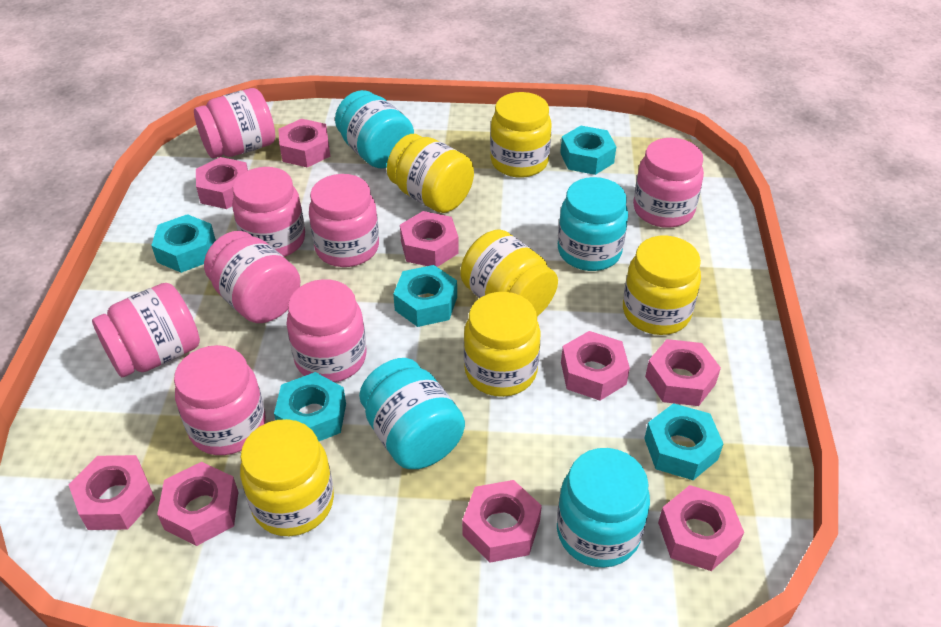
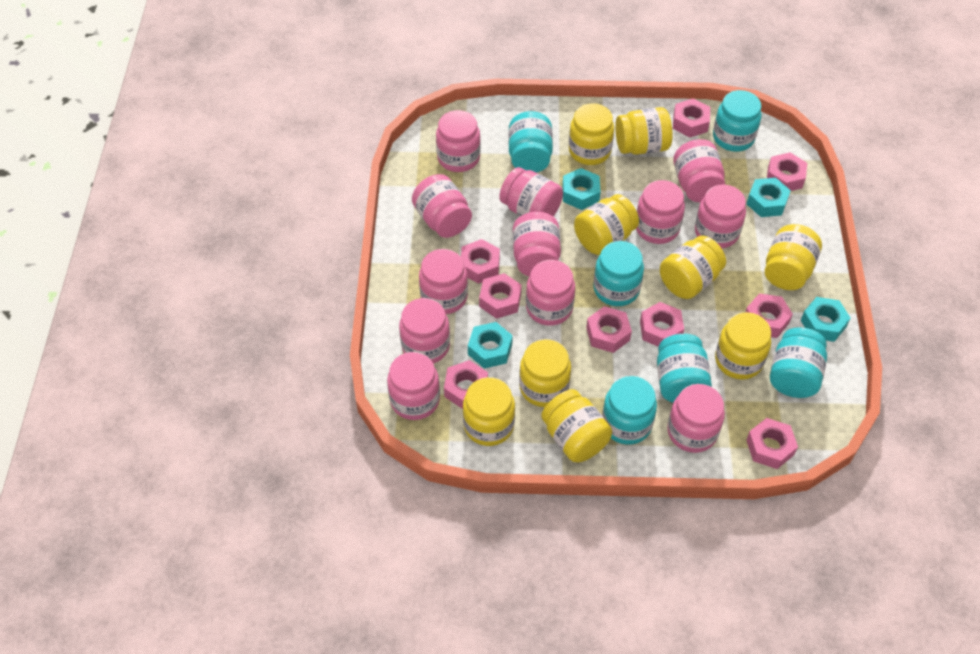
pink jar: 8 -> 12
turquoise jar: 4 -> 6
turquoise nut: 5 -> 4
yellow jar: 6 -> 9

